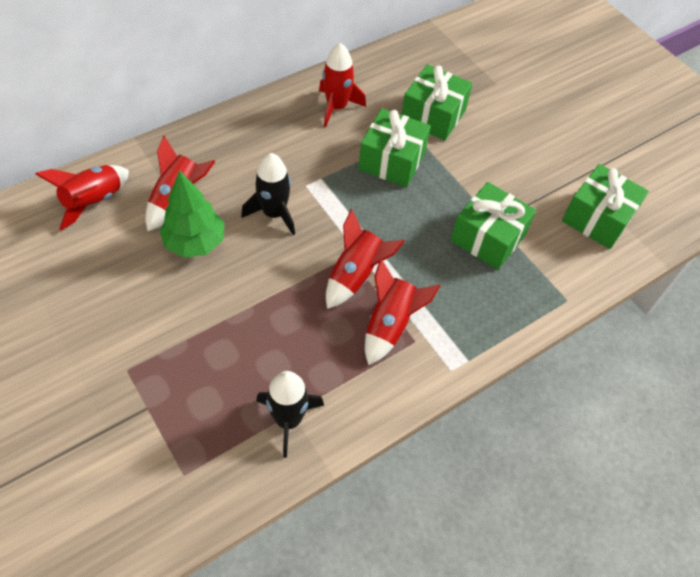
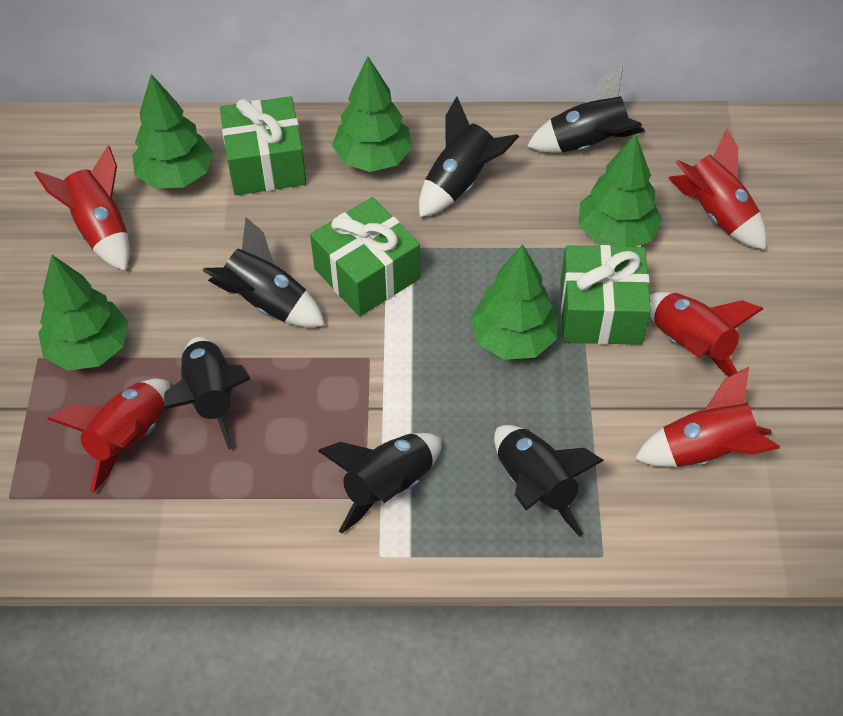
black rocket: 2 -> 6
green gift: 4 -> 3
green tree: 1 -> 5

